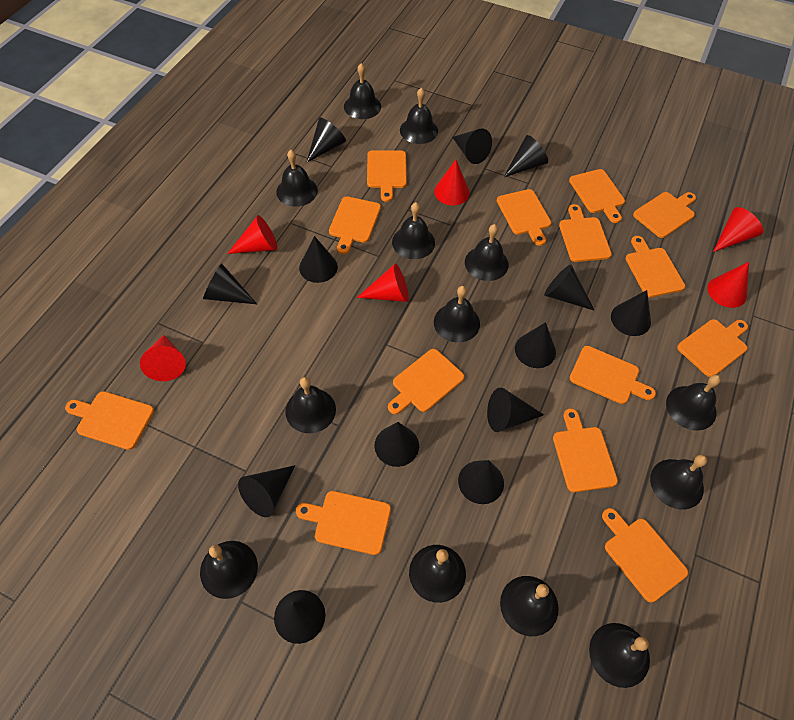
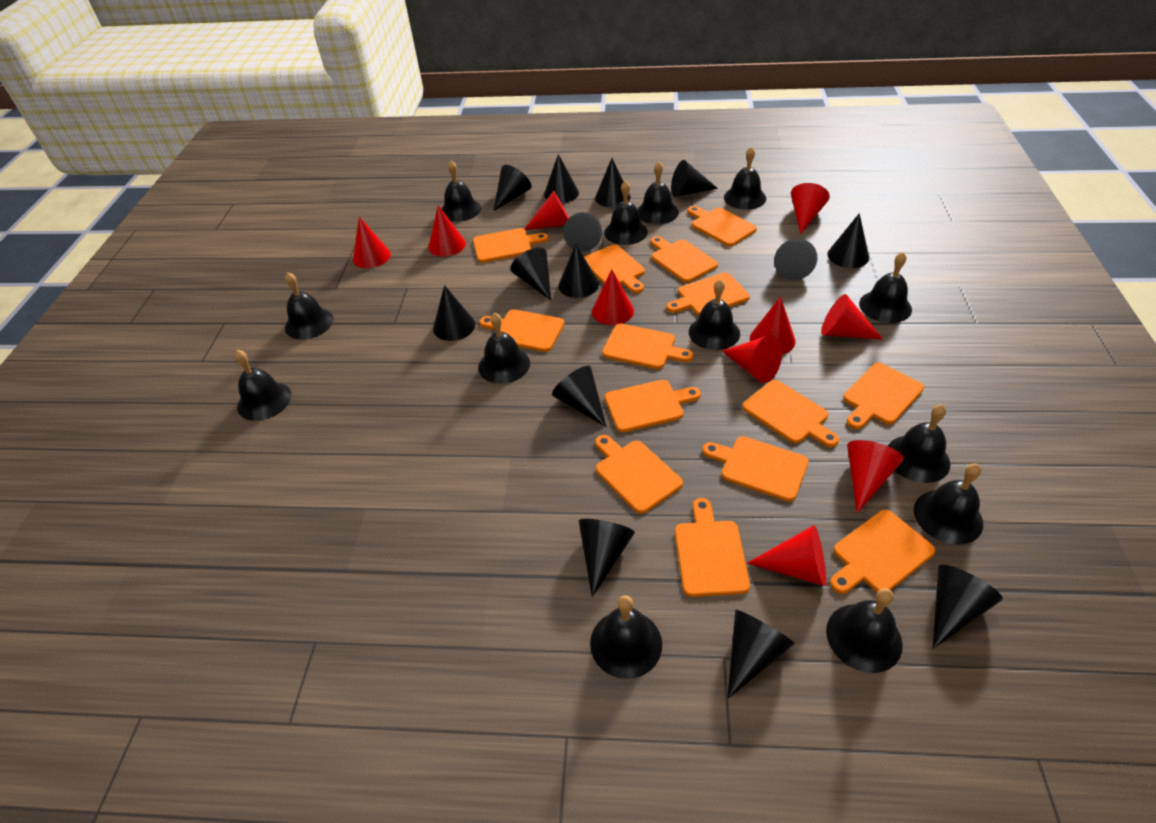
black cone: 13 -> 14
red cone: 6 -> 10

